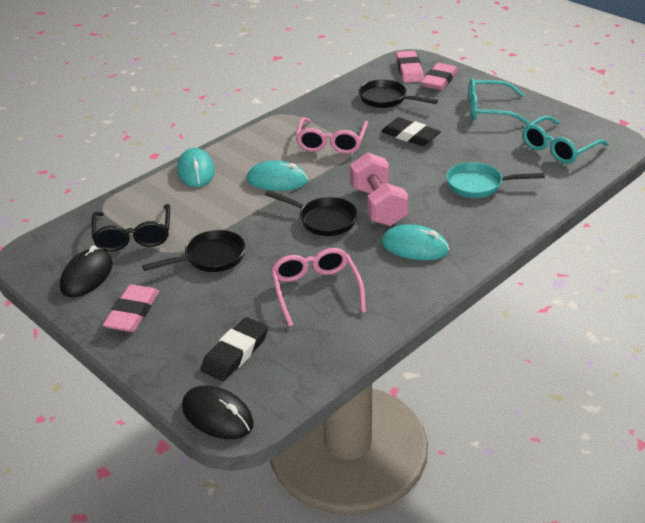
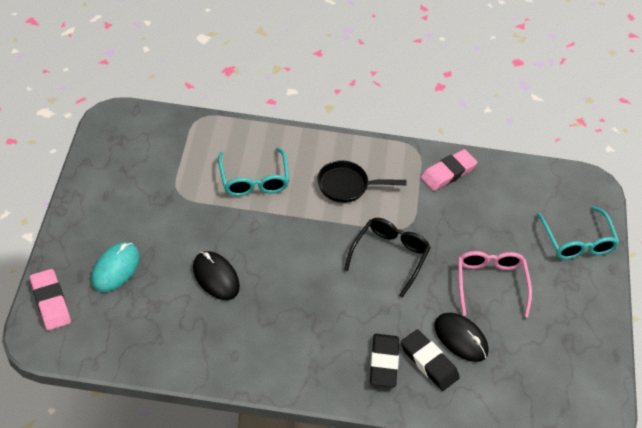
black pan: 3 -> 1
pink dumbbell: 1 -> 0
pink eraser: 3 -> 2
pink glasses: 2 -> 1
turquoise mouse: 3 -> 1
turquoise pan: 1 -> 0

